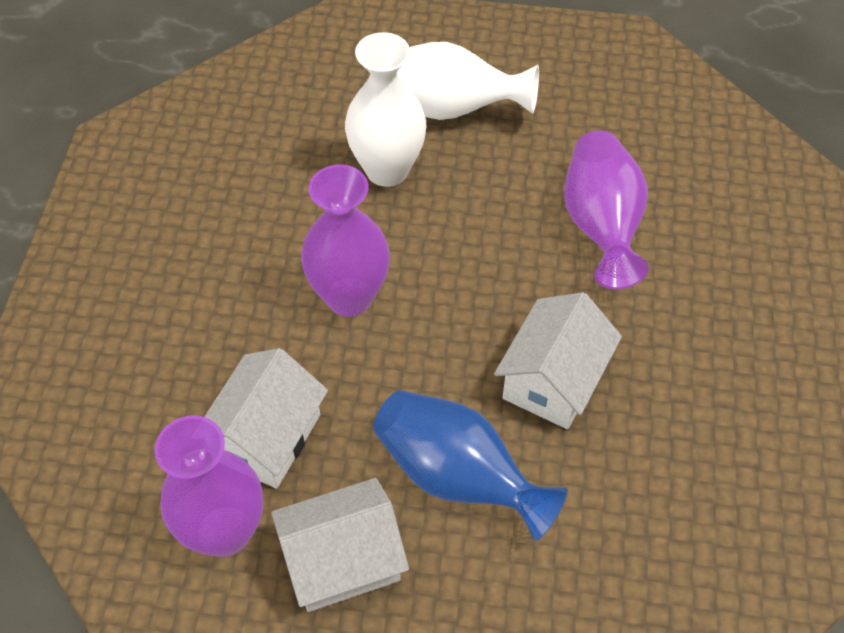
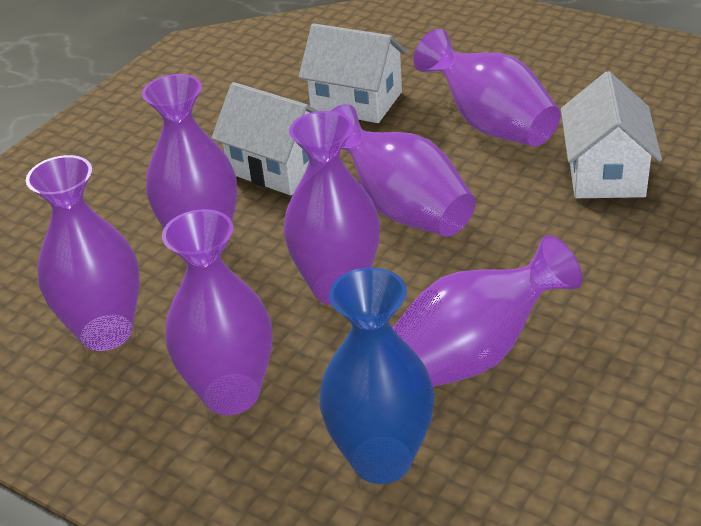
purple vase: 3 -> 7
white vase: 2 -> 0

